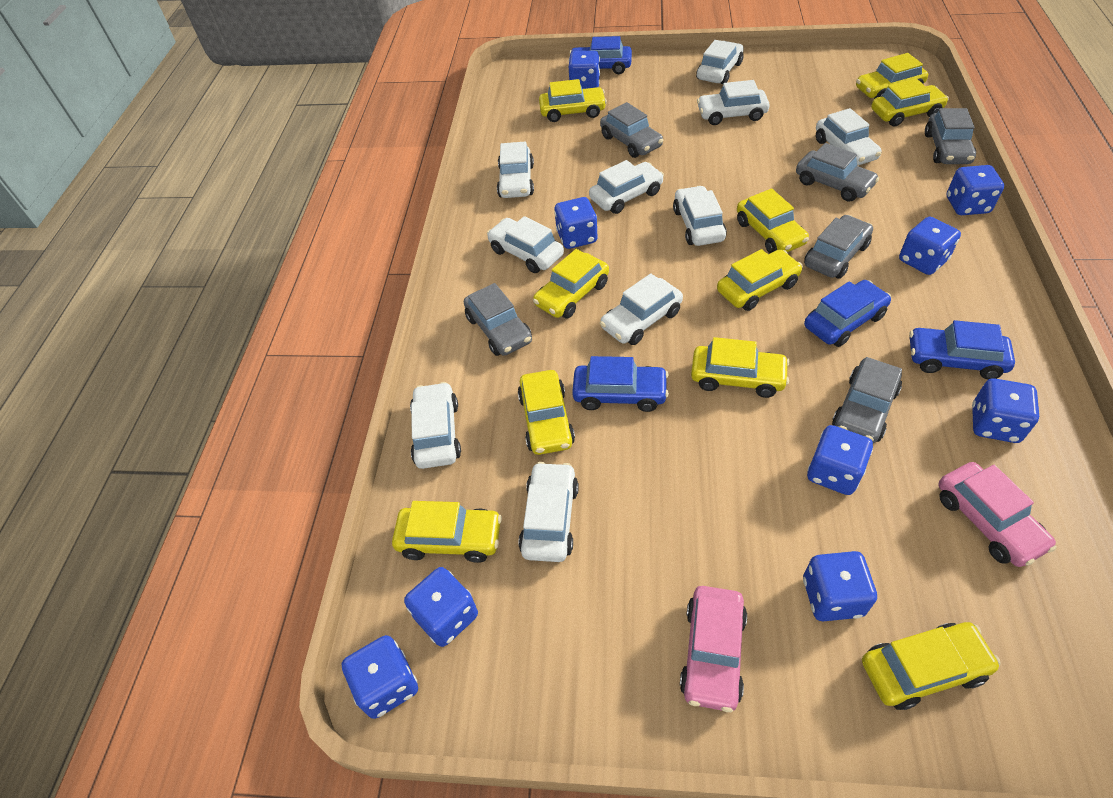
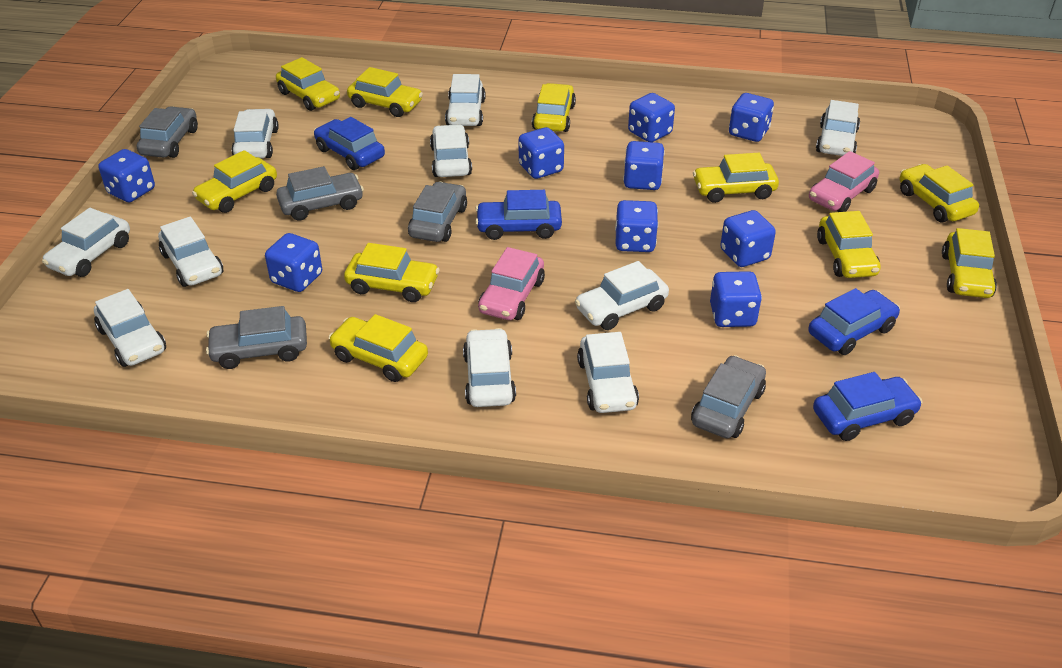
grey car: 6 -> 5

